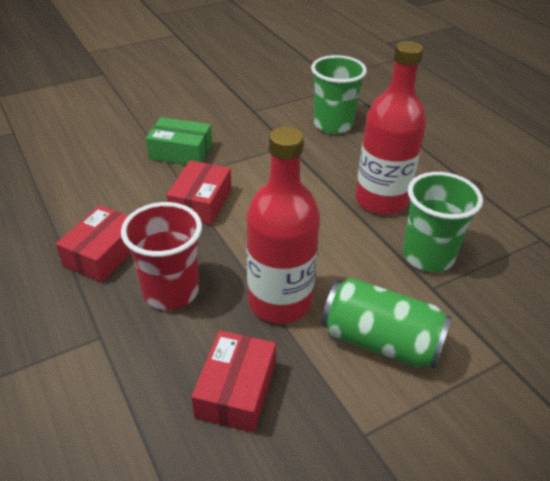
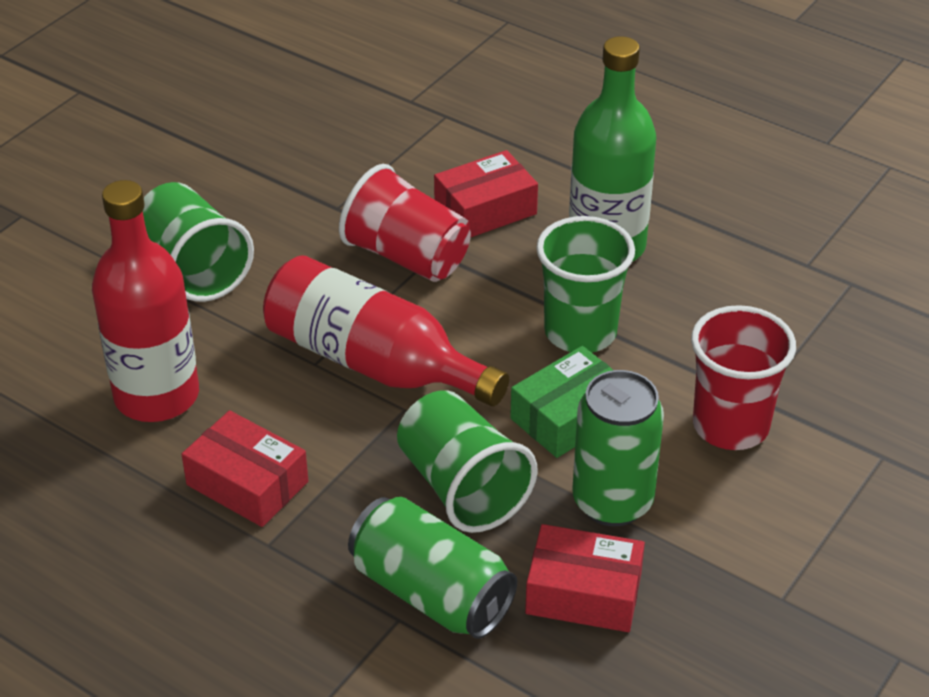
green bottle: 0 -> 1
green can: 1 -> 2
green cup: 2 -> 3
red cup: 1 -> 2

